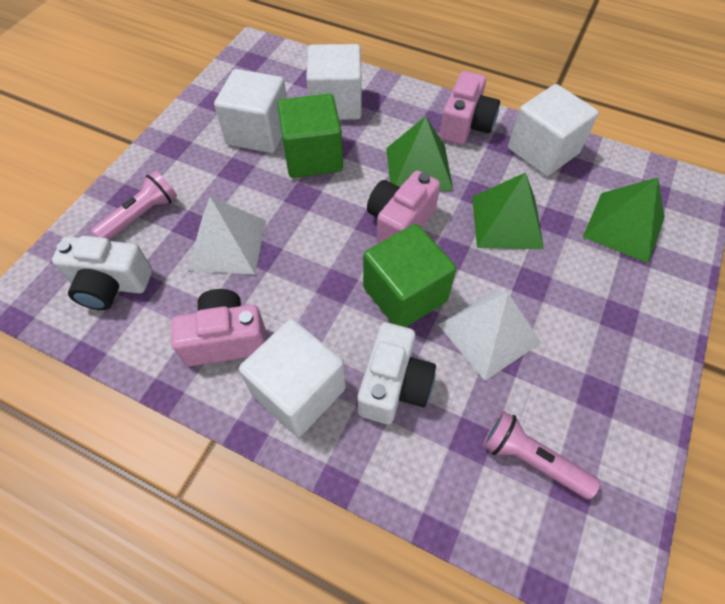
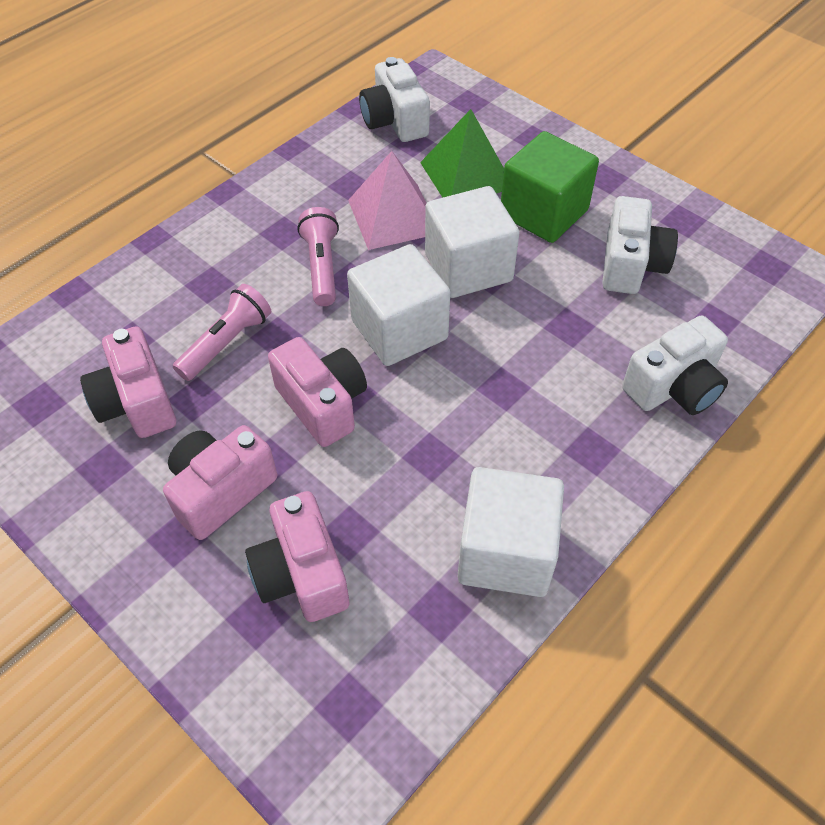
green cube: 2 -> 1
green pyramid: 3 -> 1
pink camera: 3 -> 4
pink pyramid: 0 -> 1
white camera: 2 -> 3
white cube: 4 -> 3
white pyramid: 2 -> 0

